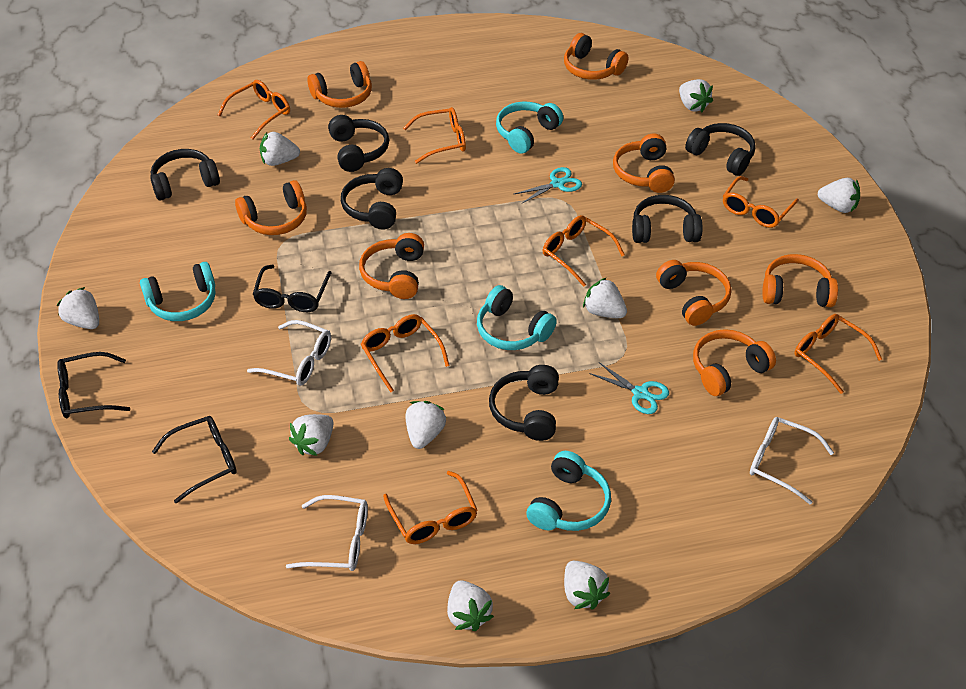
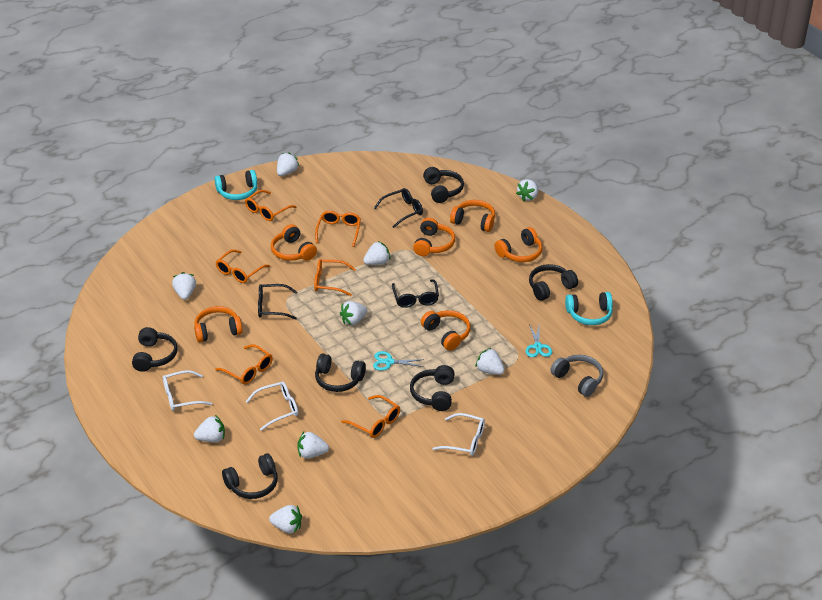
grey headphones: 0 -> 1
orange glasses: 7 -> 6
orange headphones: 8 -> 6
turquoise headphones: 4 -> 2

